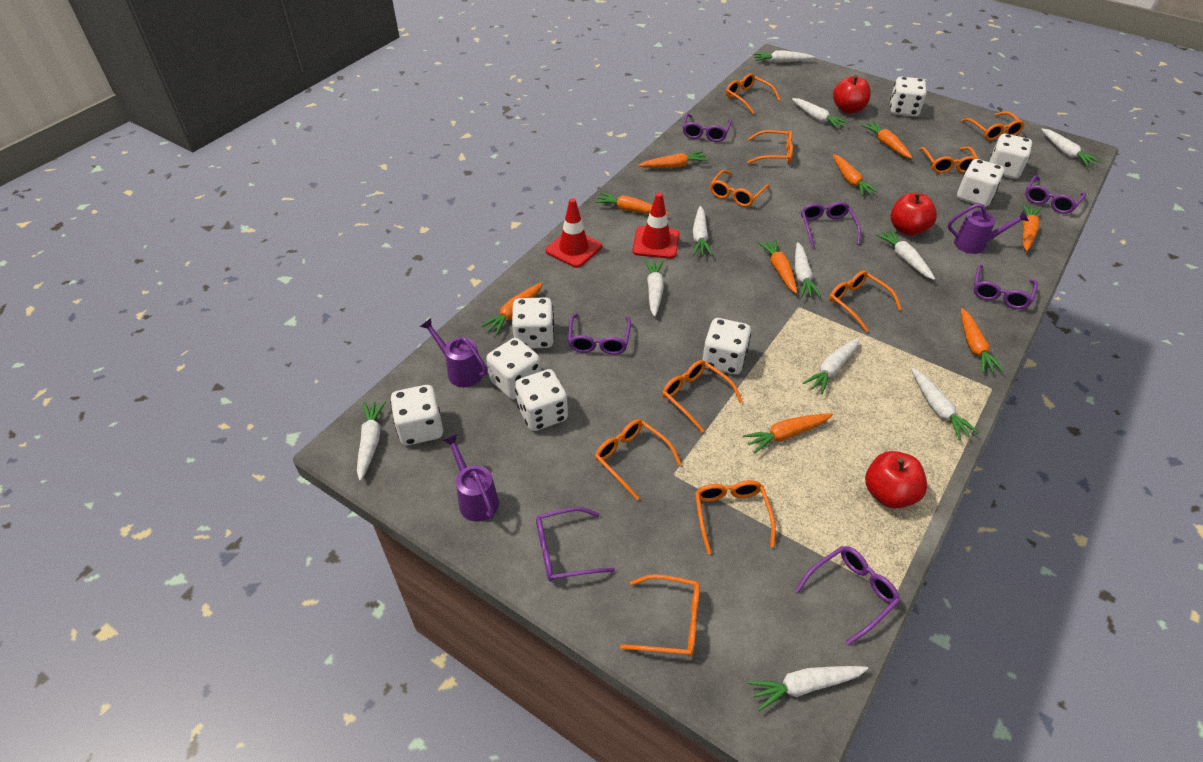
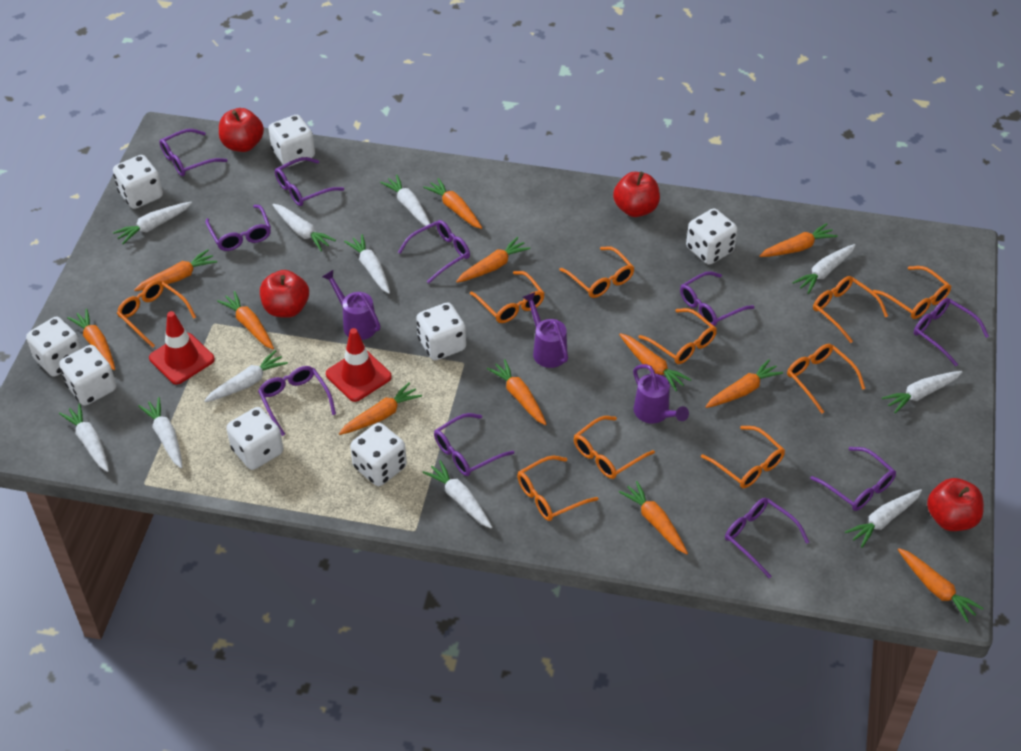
orange carrot: 9 -> 12
purple glasses: 7 -> 10
red apple: 3 -> 4

